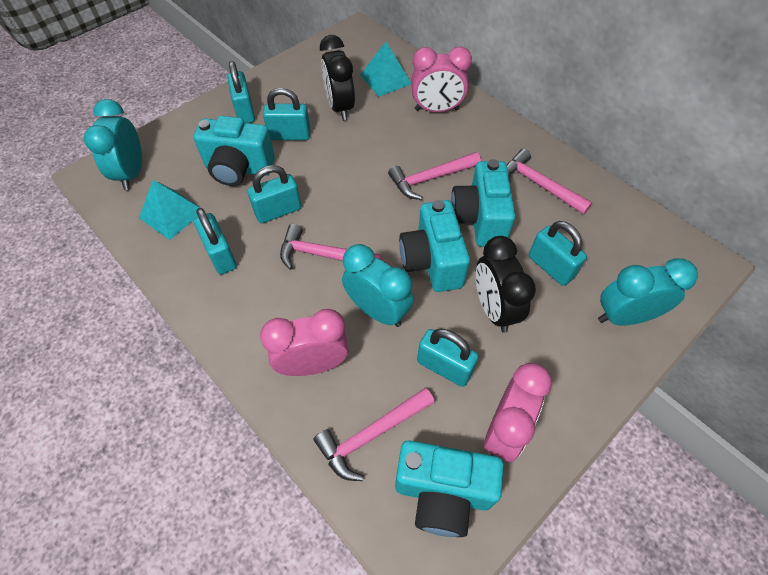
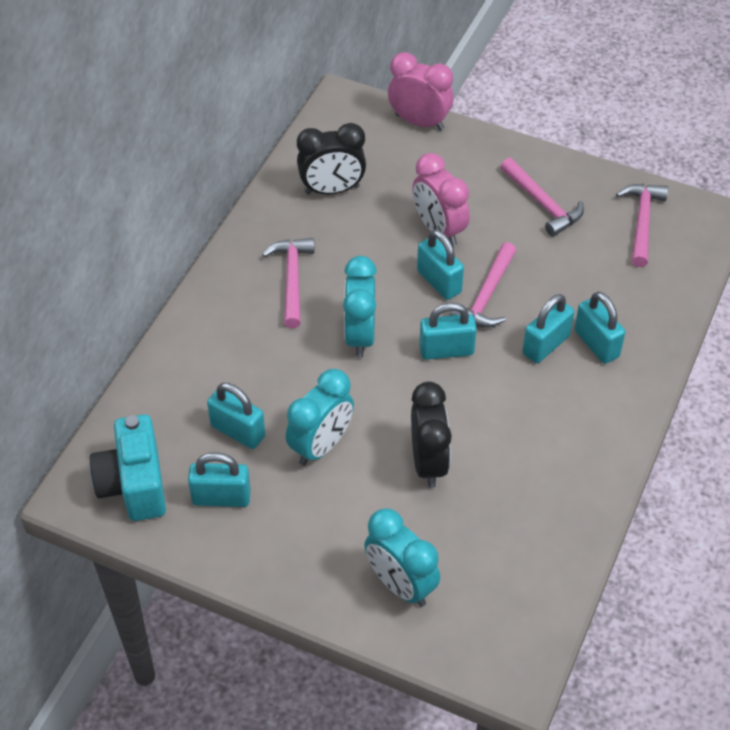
pink clock: 3 -> 2
turquoise camera: 4 -> 1
turquoise pyramid: 2 -> 0

